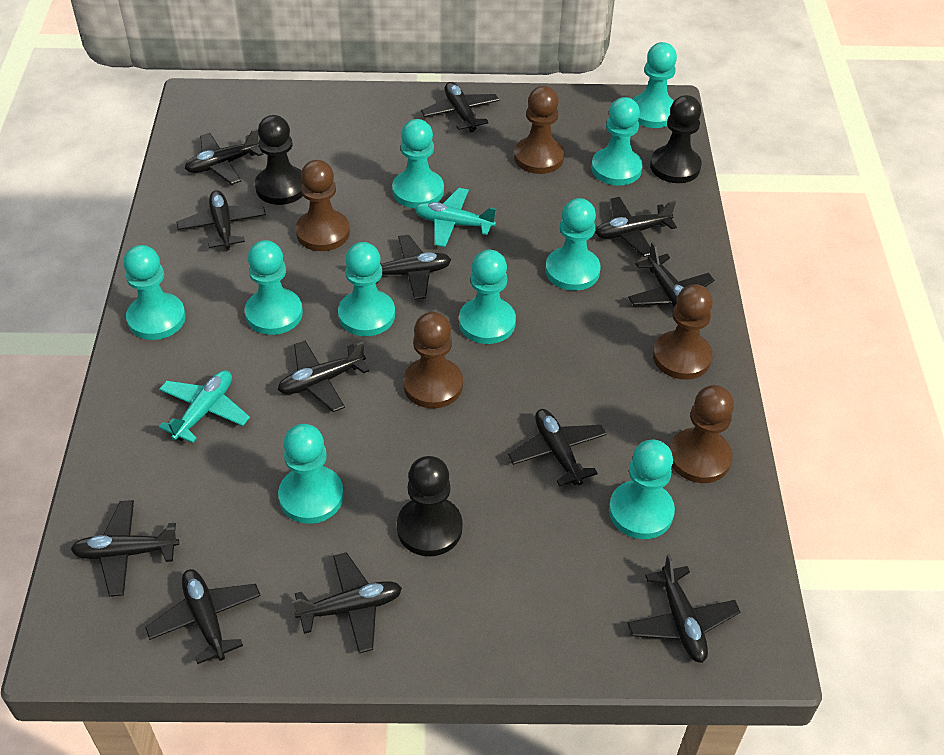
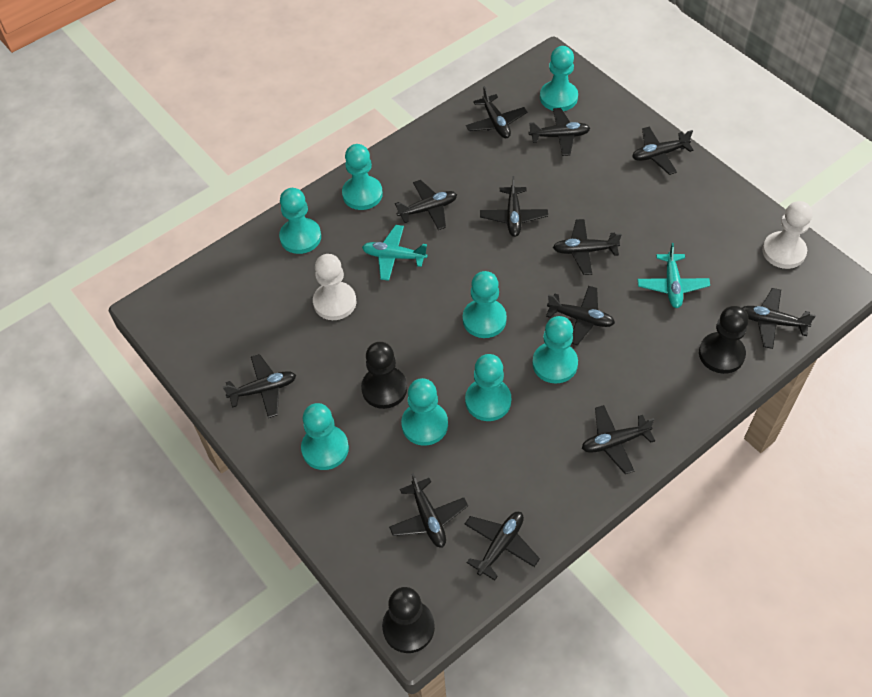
brown pawn: 5 -> 0
turquoise pawn: 10 -> 8
white pawn: 0 -> 2

